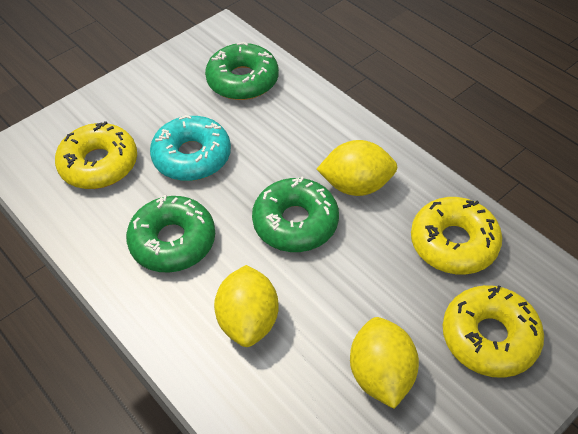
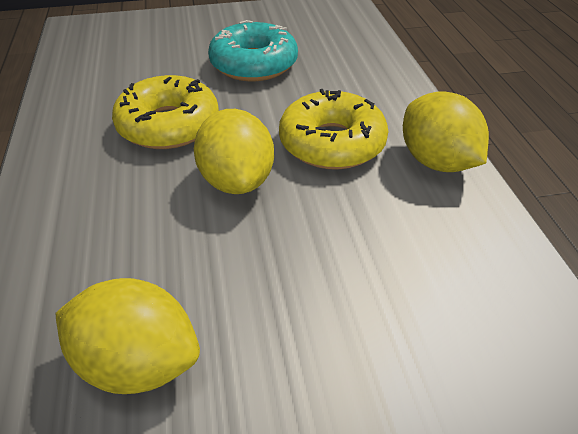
green donut: 3 -> 0
yellow donut: 3 -> 2

